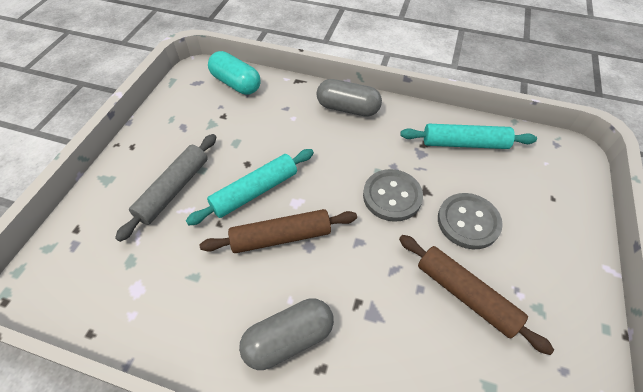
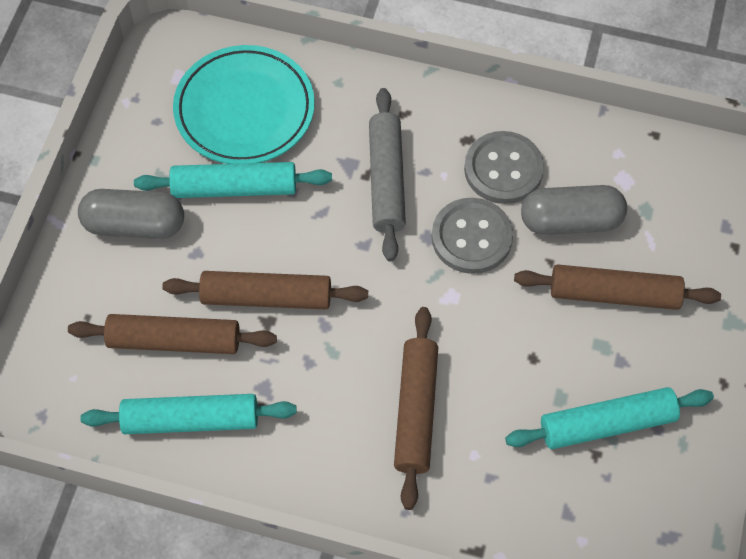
brown rolling pin: 2 -> 4
turquoise capsule: 1 -> 0
turquoise plate: 0 -> 1
turquoise rolling pin: 2 -> 3

